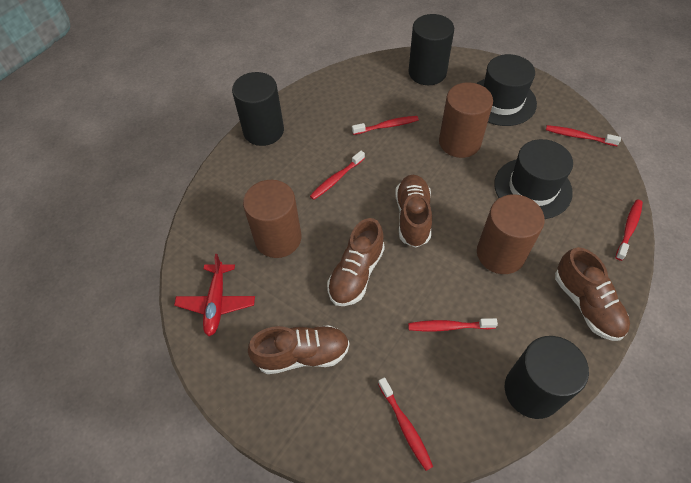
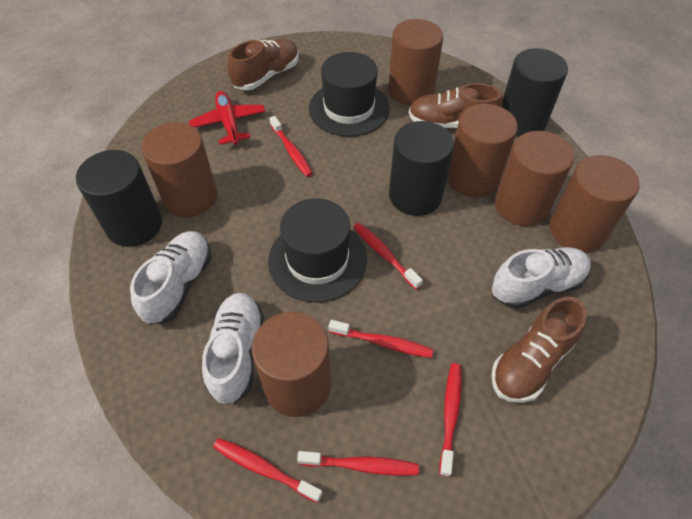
brown cylinder: 3 -> 6
brown shoe: 4 -> 3
white shoe: 0 -> 3

